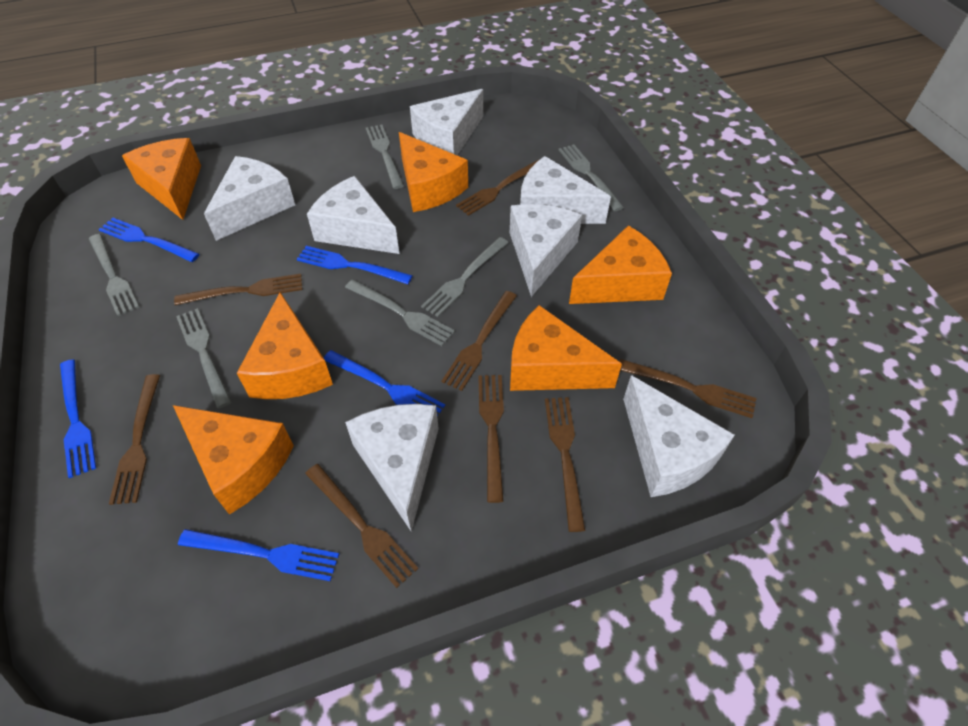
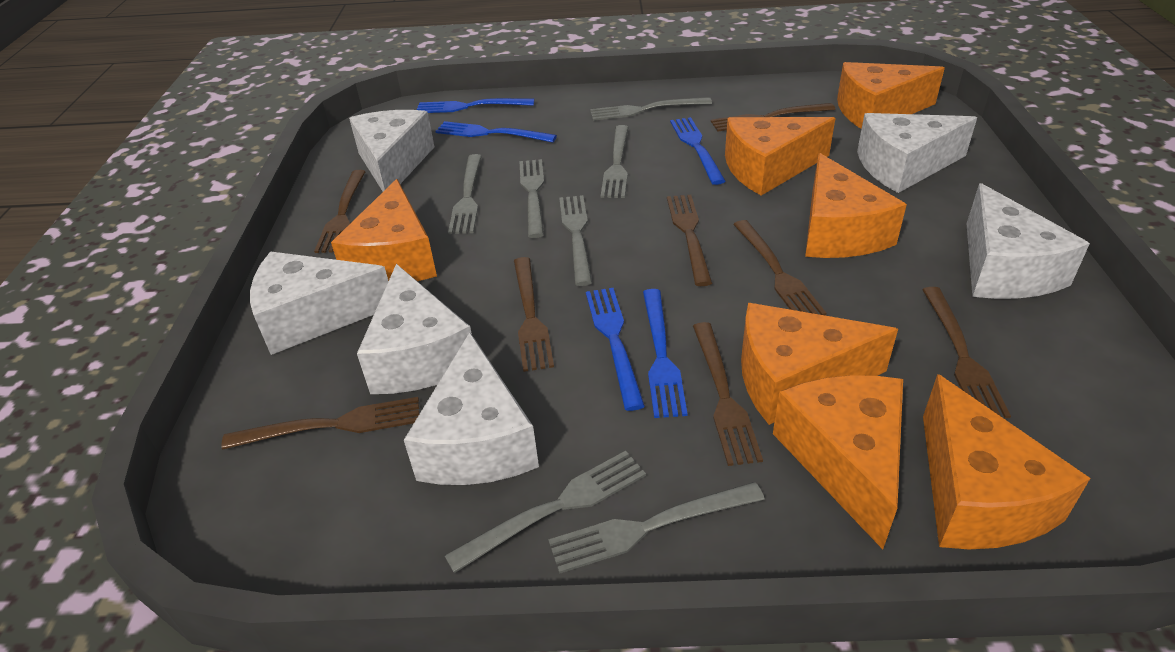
grey fork: 6 -> 7
orange cheese: 6 -> 7
white cheese: 7 -> 6

